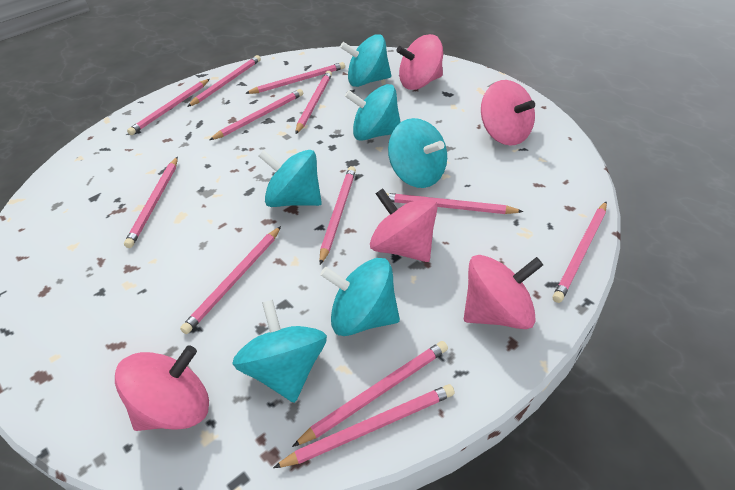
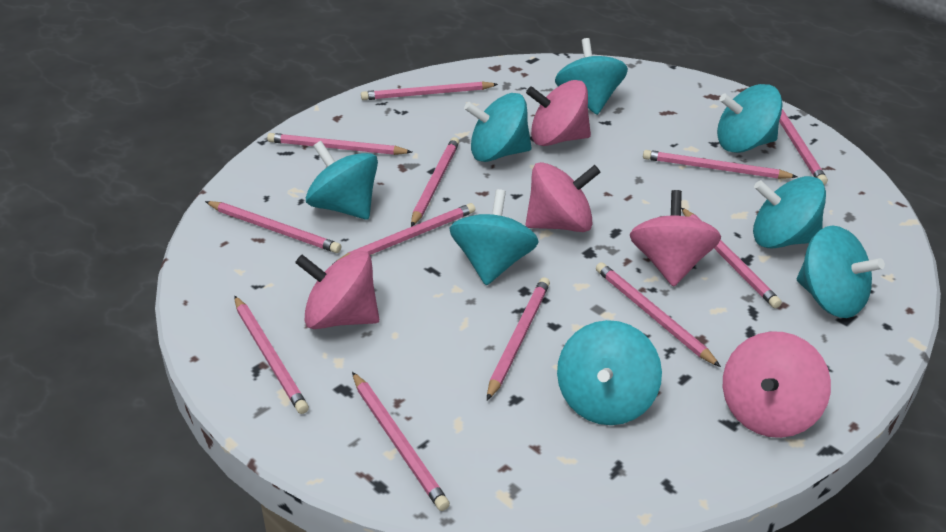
turquoise spinning top: 6 -> 8

